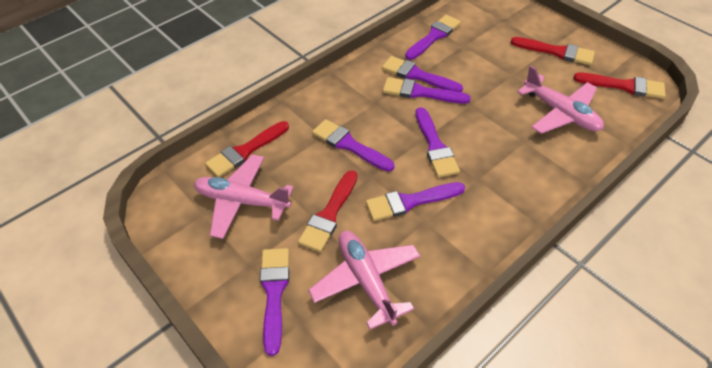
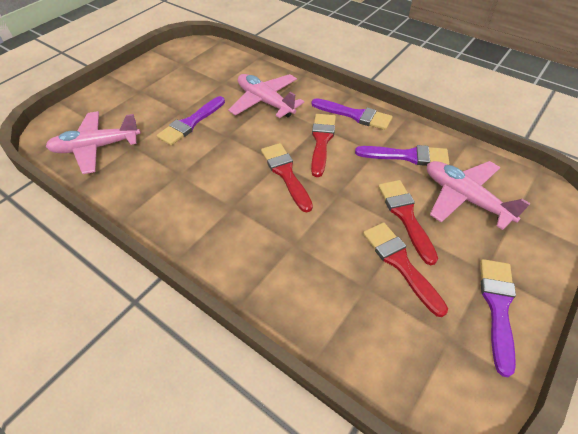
purple brush: 7 -> 4

